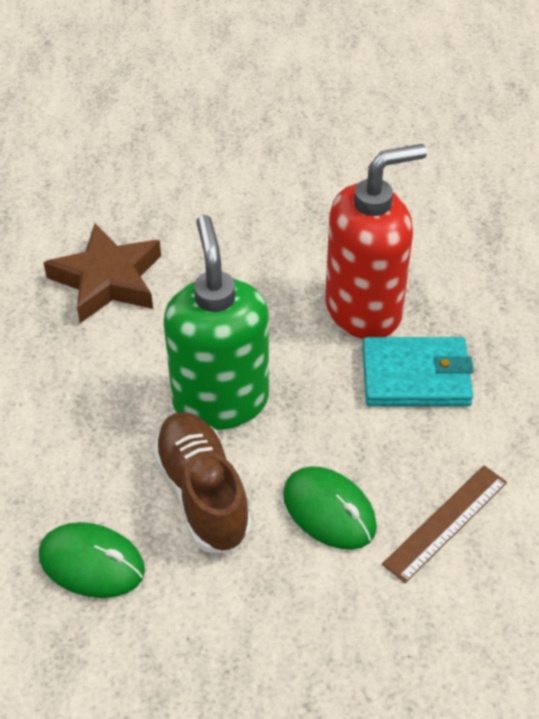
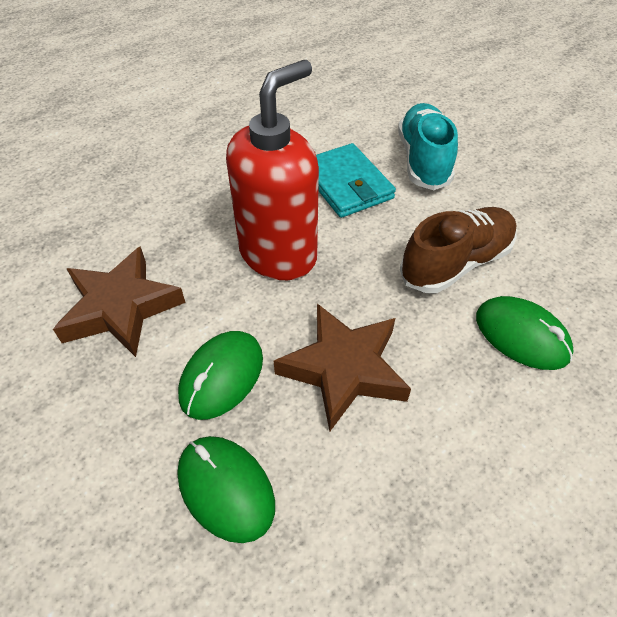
brown ruler: 1 -> 0
brown star: 1 -> 2
green mouse: 2 -> 3
green soap dispenser: 1 -> 0
turquoise shoe: 0 -> 1

